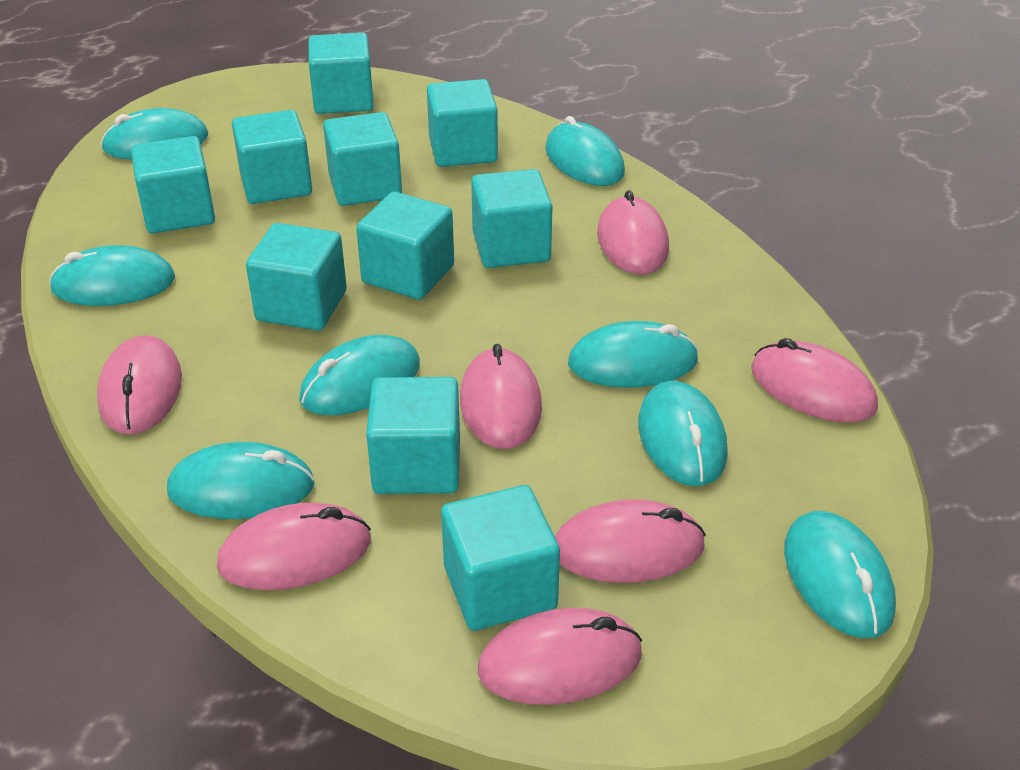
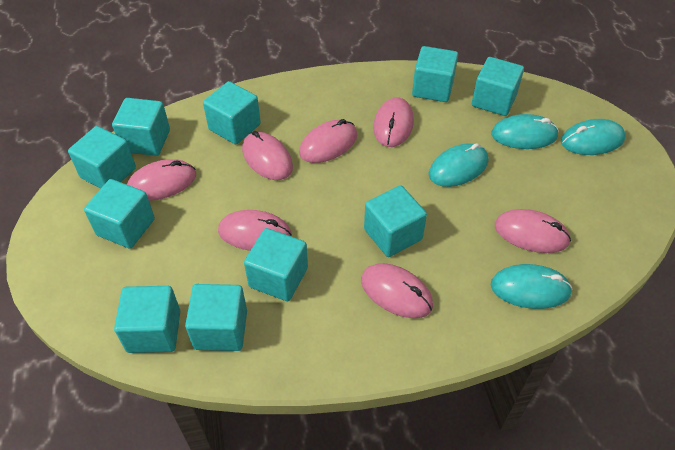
turquoise mouse: 8 -> 4

